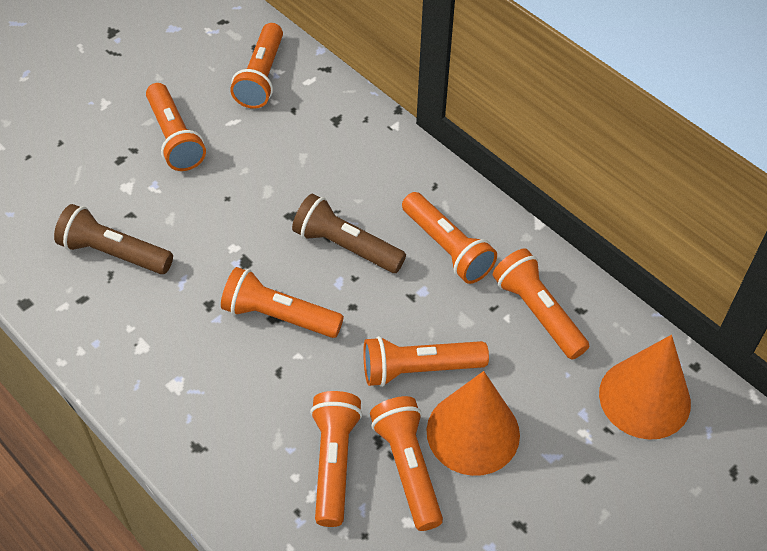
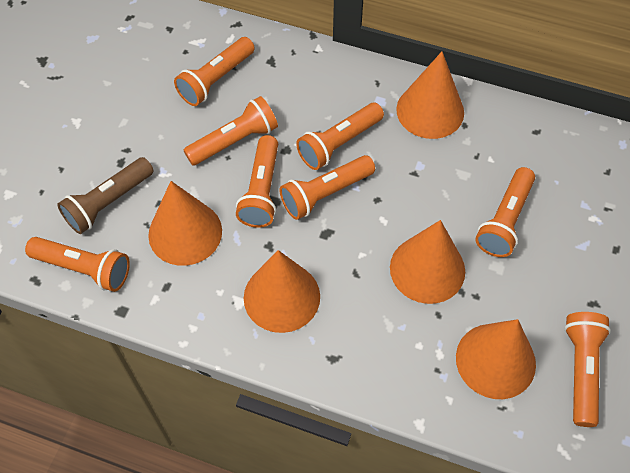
brown flashlight: 2 -> 1
orange cone: 2 -> 5

